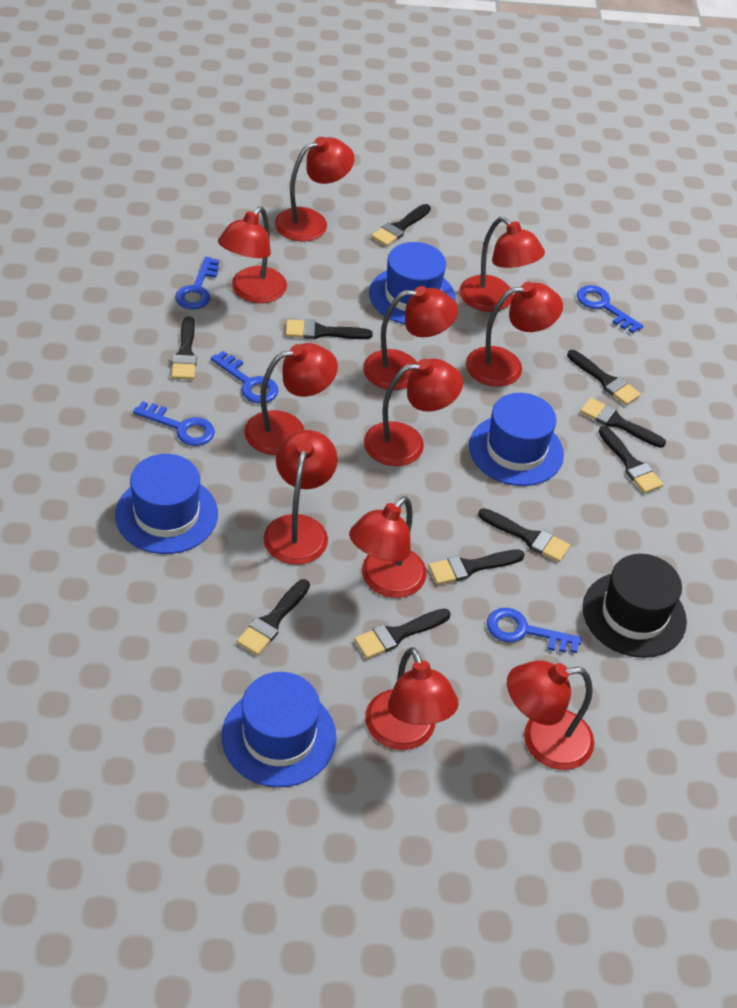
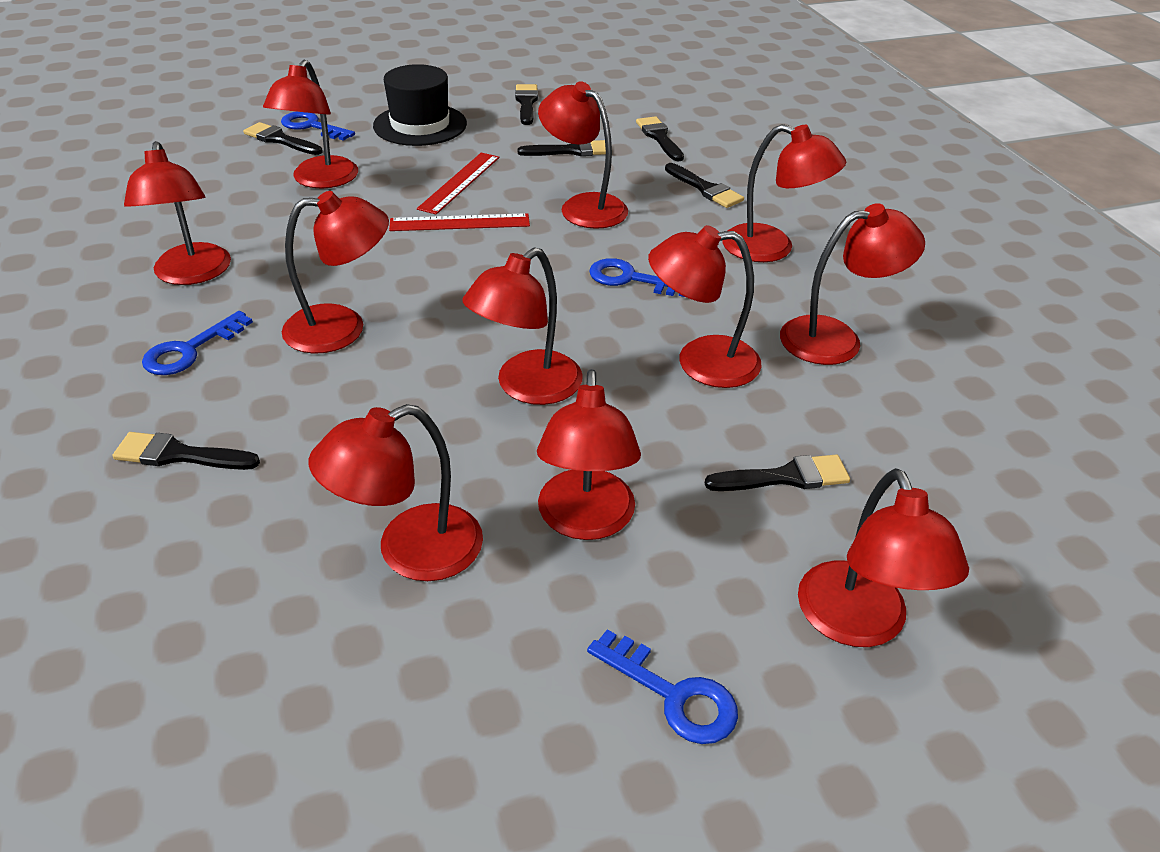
black brush: 10 -> 7
blue hat: 4 -> 0
blue key: 5 -> 4
red ruler: 0 -> 2

